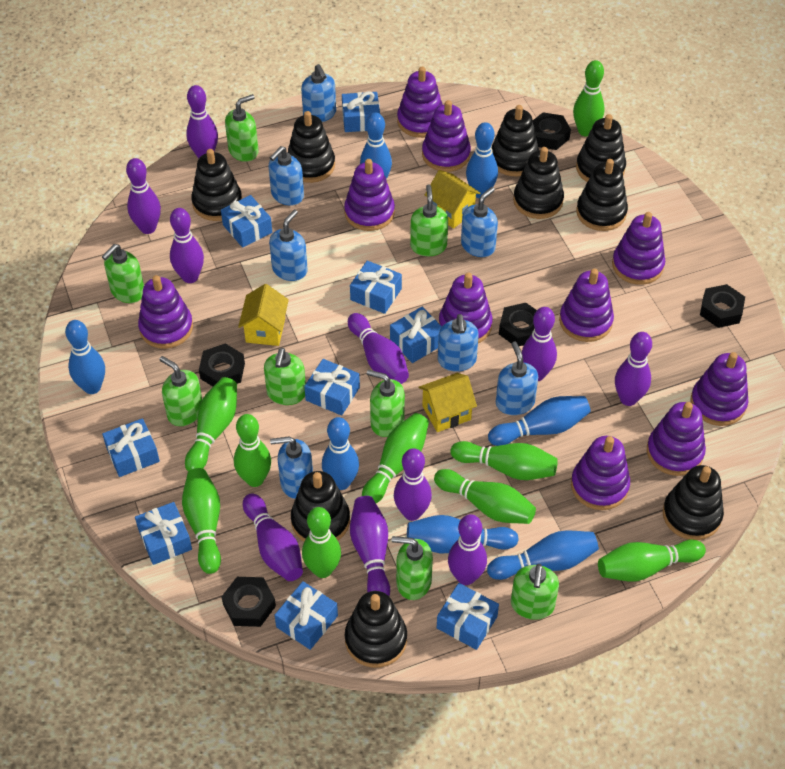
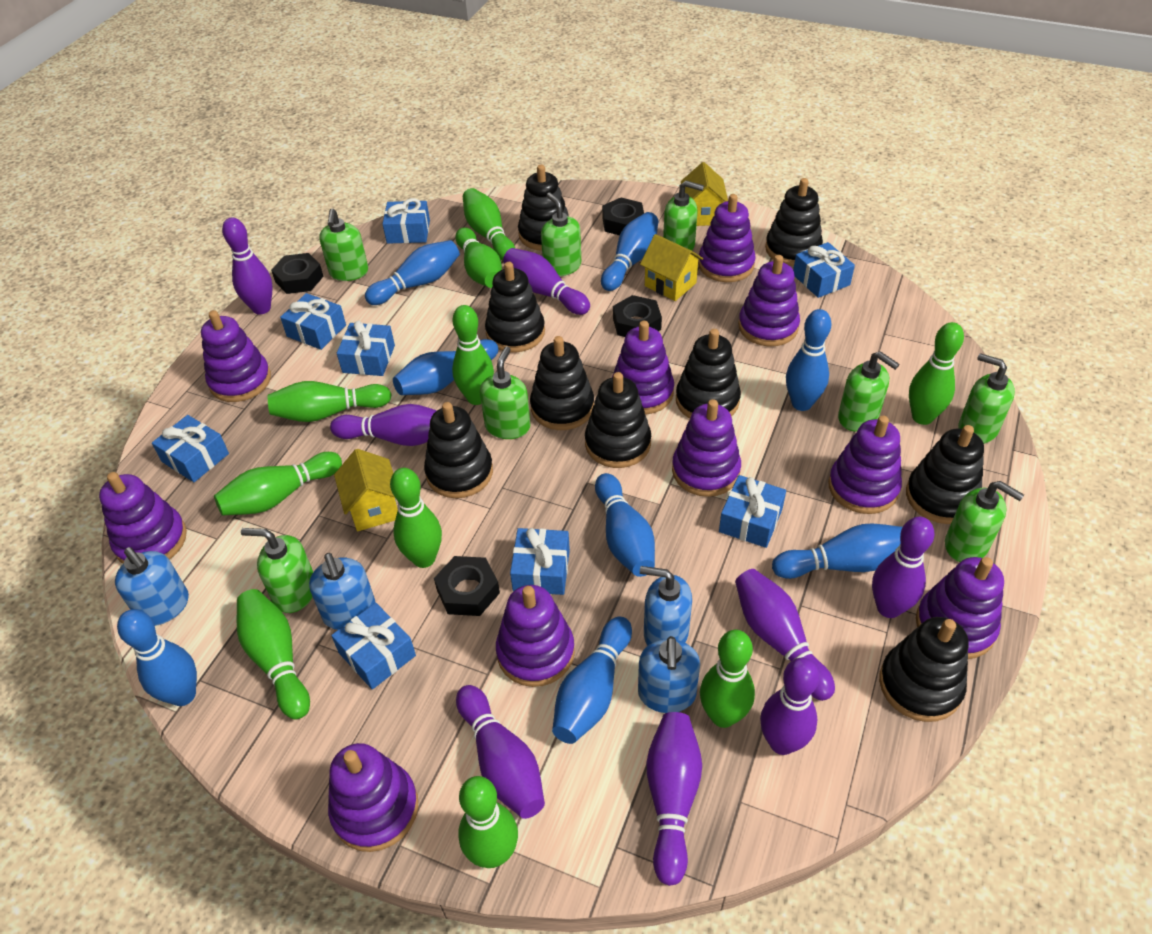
black nut: 5 -> 4
blue bowling pin: 7 -> 8
blue gift: 9 -> 8
blue soap dispenser: 7 -> 4
green bowling pin: 9 -> 10
purple bowling pin: 10 -> 8

